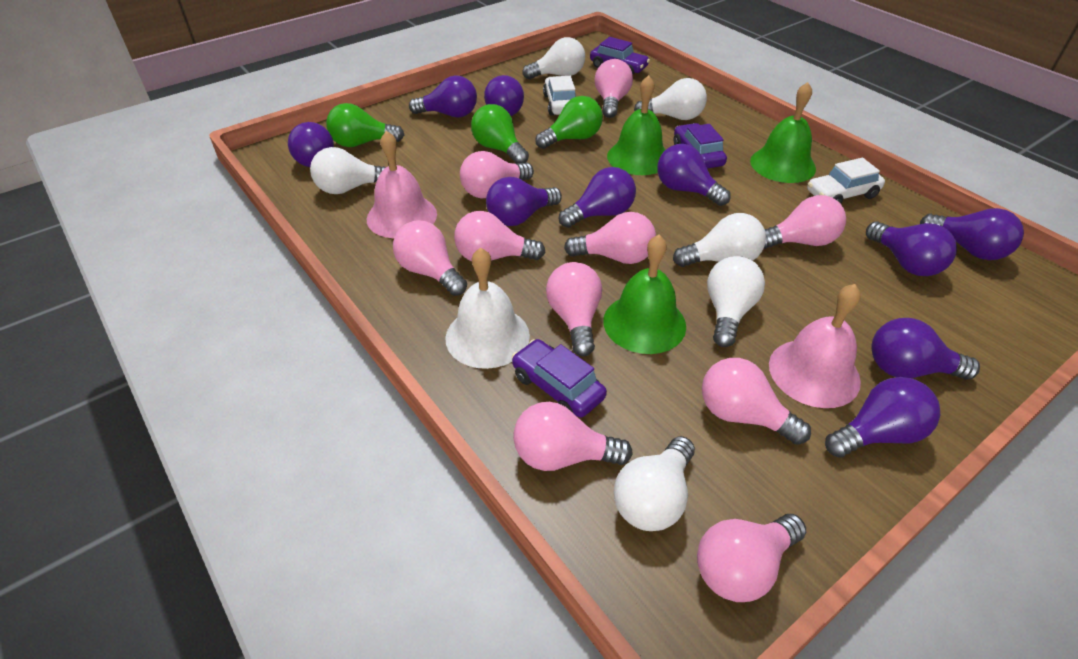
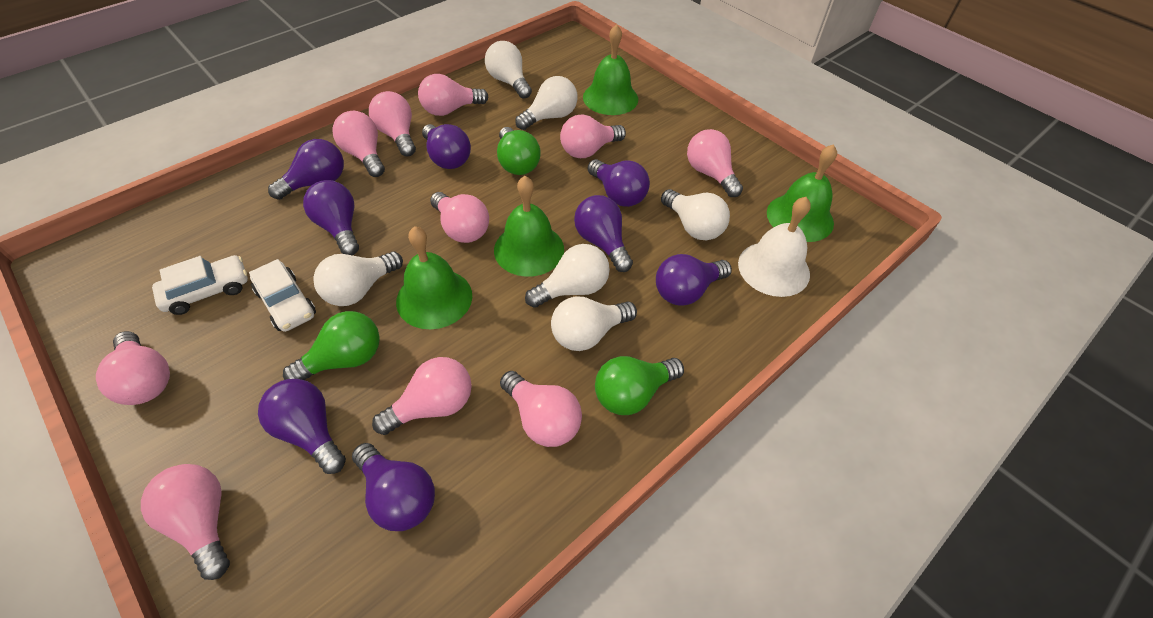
green bell: 3 -> 4
pink bell: 2 -> 0
purple car: 3 -> 0
purple light bulb: 10 -> 8

